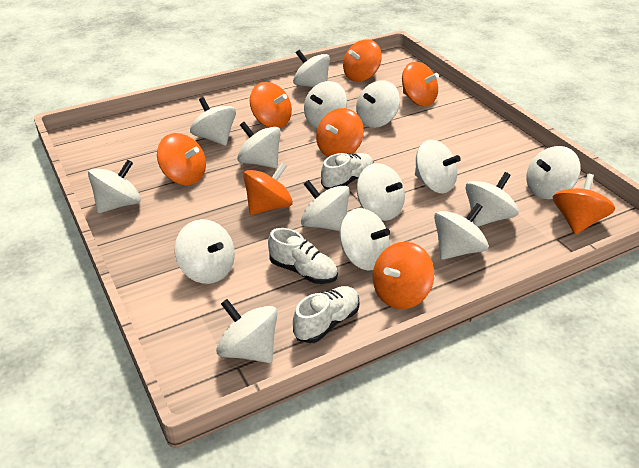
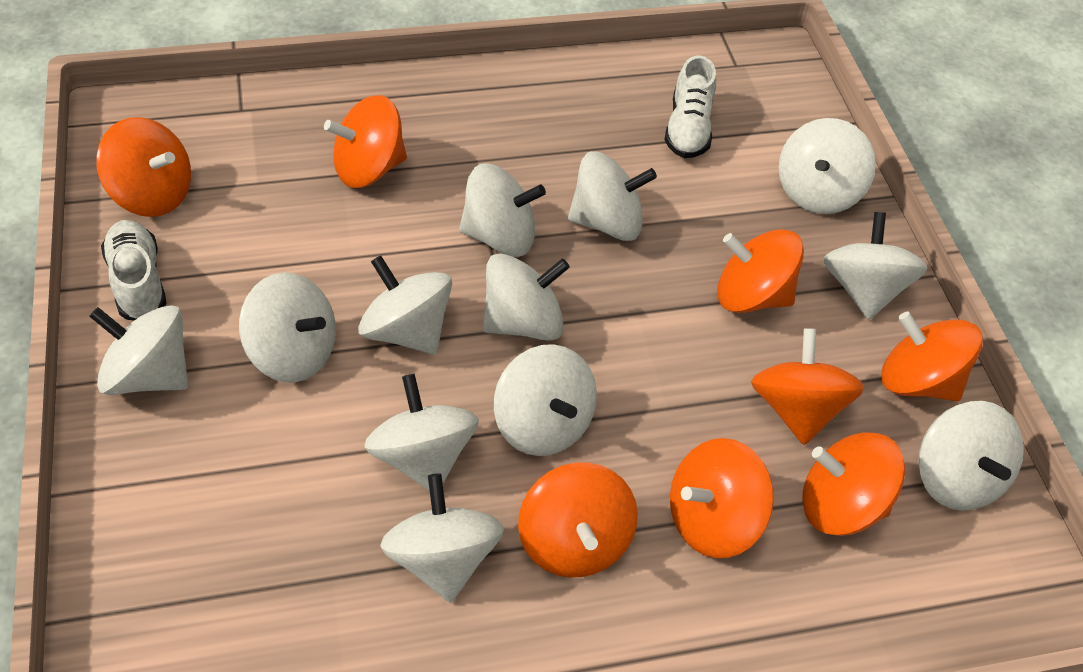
white shoe: 3 -> 2
white spinning top: 15 -> 12

